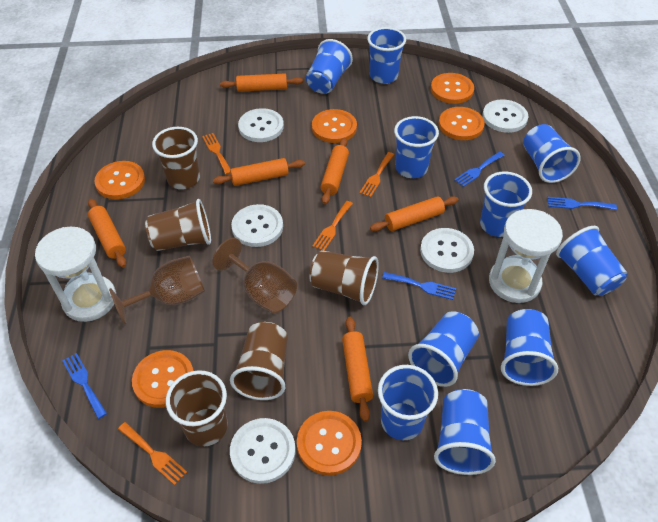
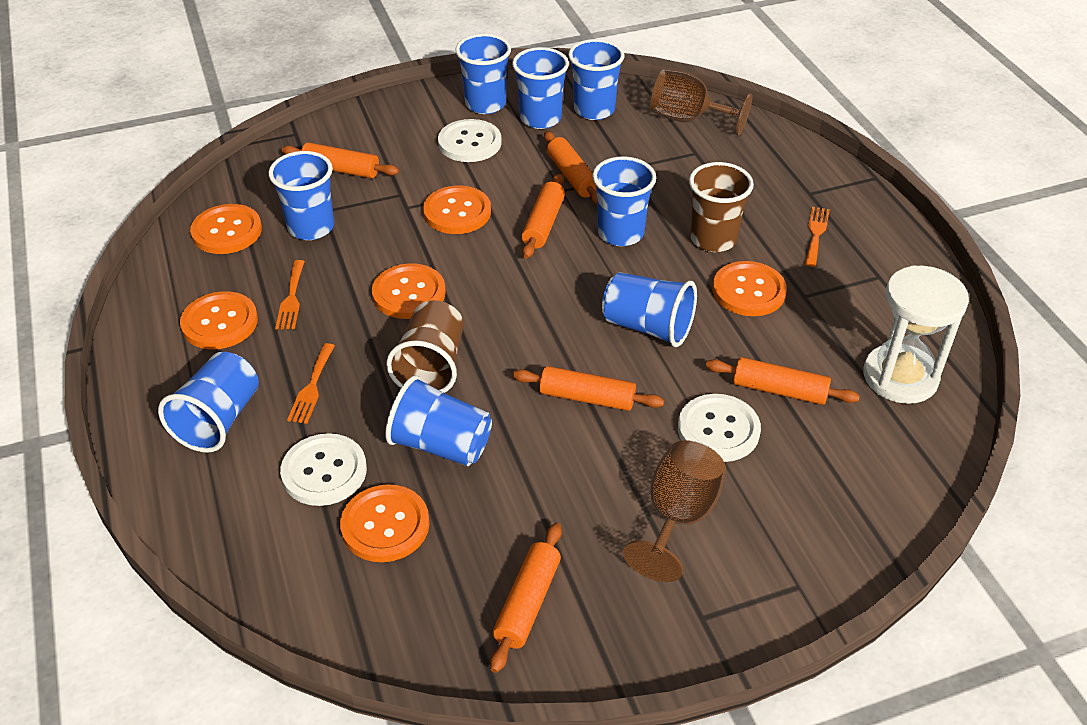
blue cup: 10 -> 8
blue fork: 4 -> 0
brown cup: 5 -> 2
orange fork: 4 -> 3
white button: 5 -> 3
white hourglass: 2 -> 1

